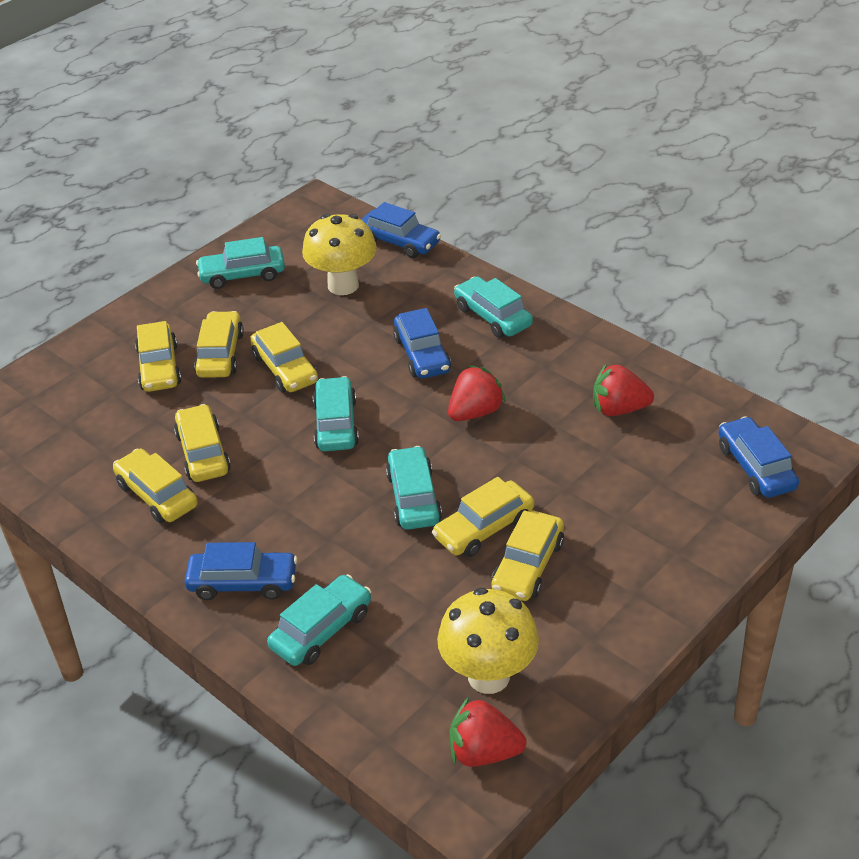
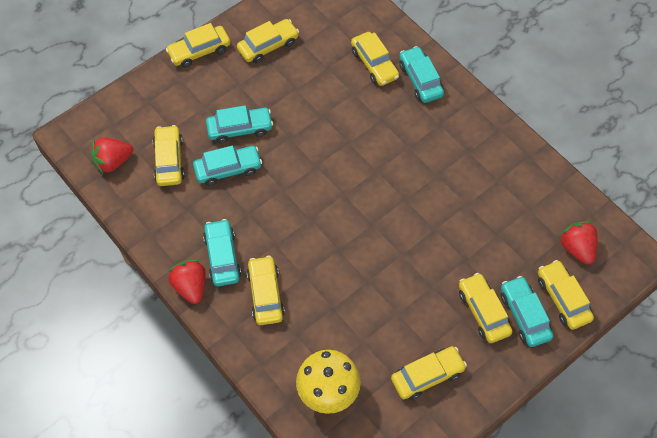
blue car: 4 -> 0
yellow car: 7 -> 8
yellow mushroom: 2 -> 1

